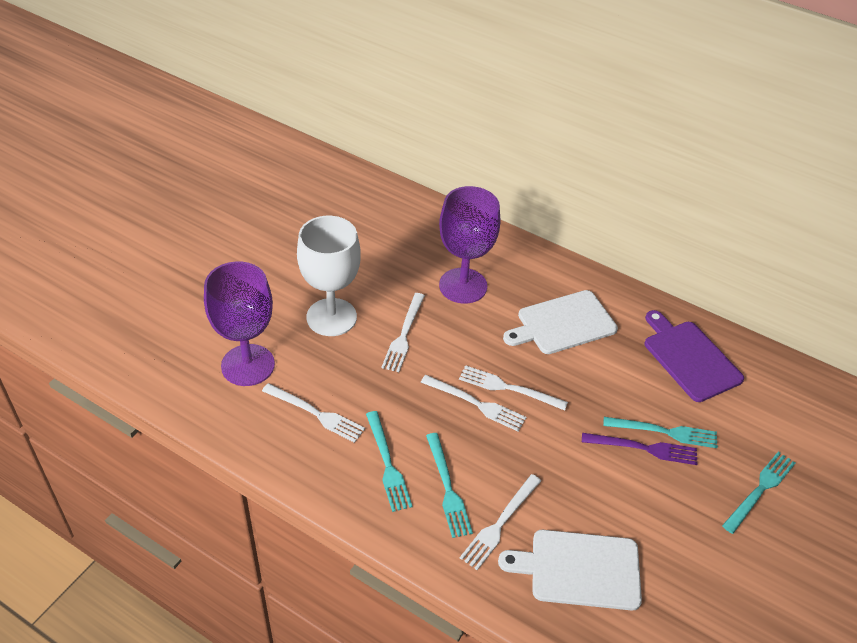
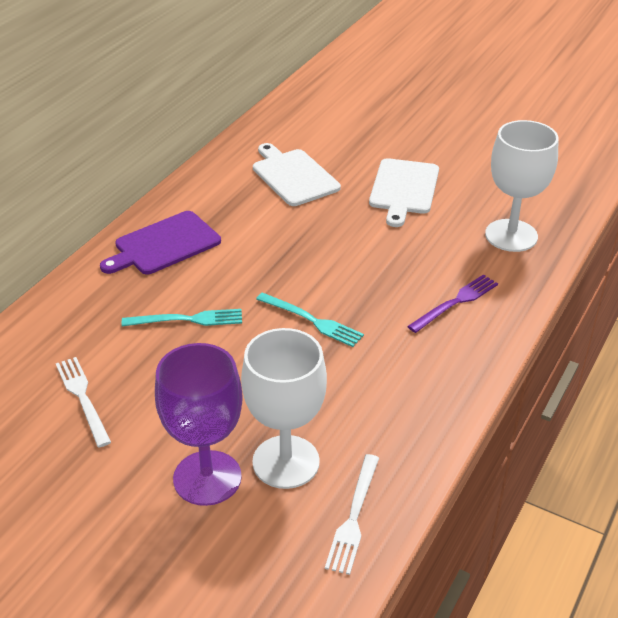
purple goblet: 2 -> 1
turquoise fork: 4 -> 2
white fork: 5 -> 2
white goblet: 1 -> 2

